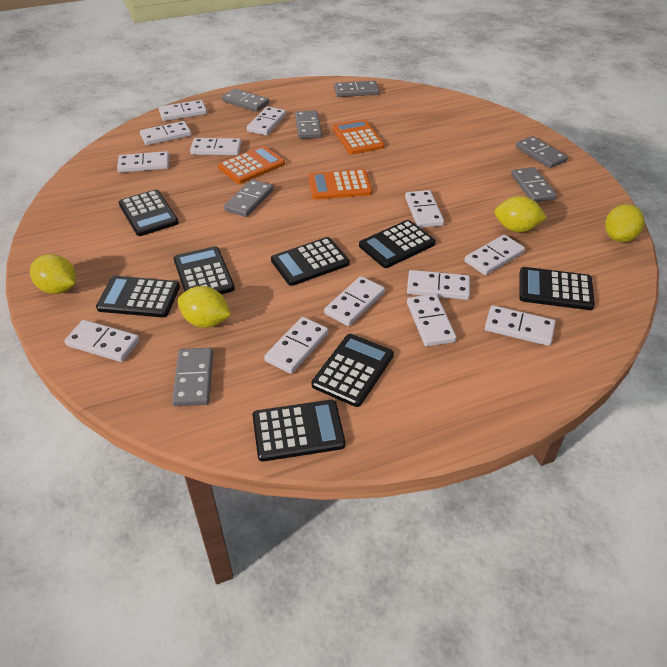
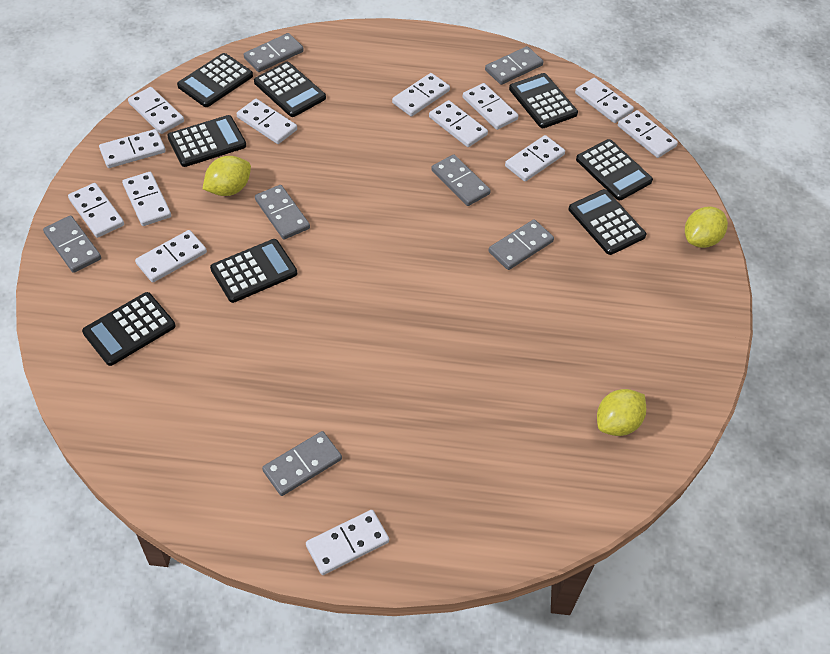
orange calculator: 3 -> 0
yellow lemon: 4 -> 3

